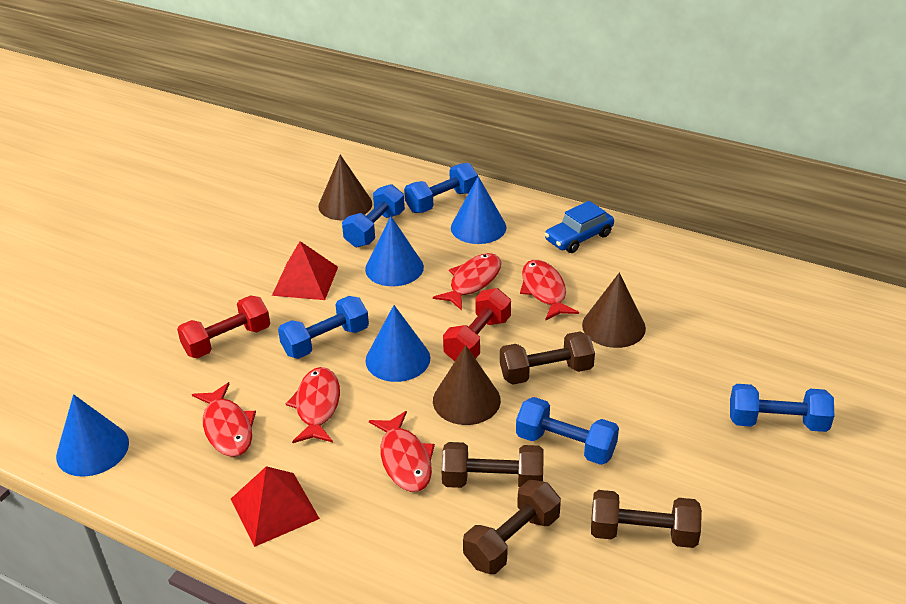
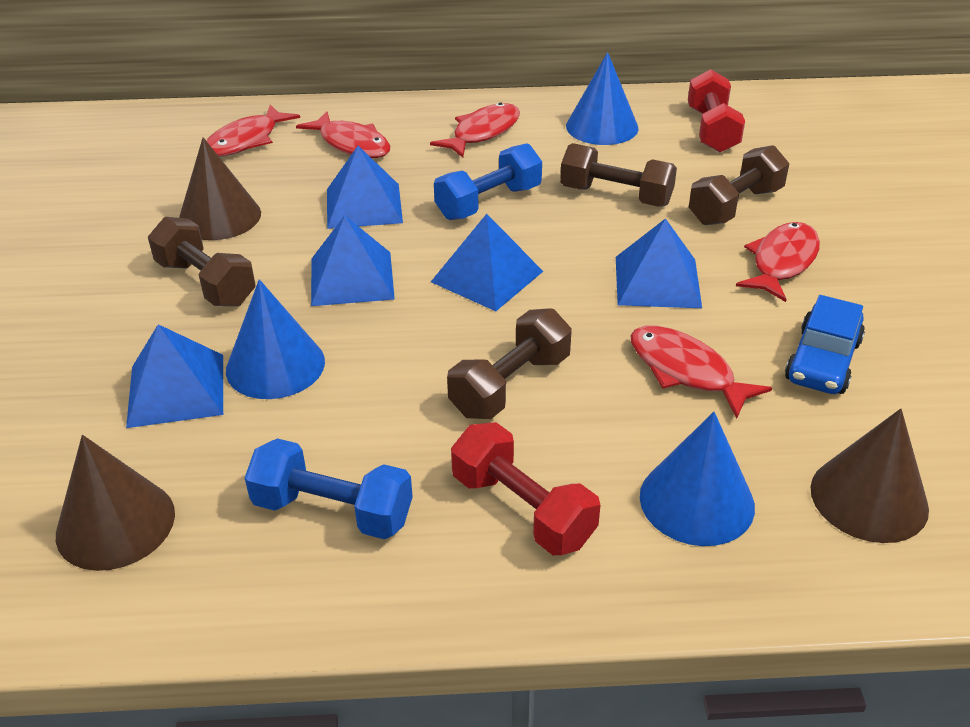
blue cone: 4 -> 3
blue dumbbell: 5 -> 2
blue pyramid: 0 -> 5
red pyramid: 2 -> 0

